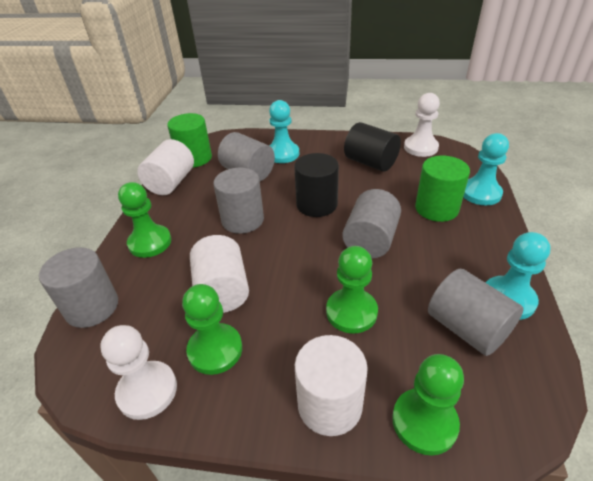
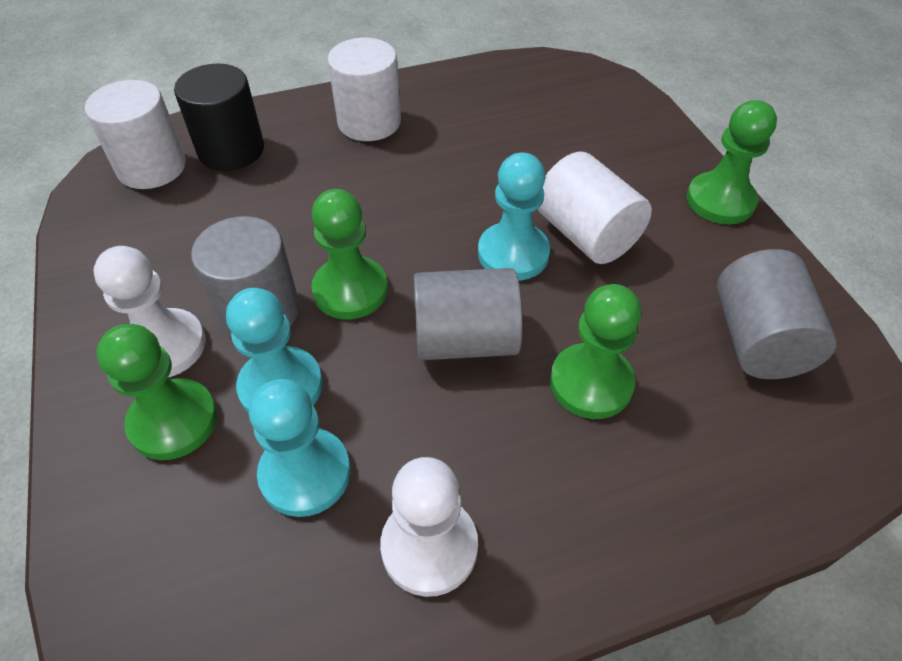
black cylinder: 2 -> 1
green cylinder: 2 -> 0
grey cylinder: 5 -> 3

